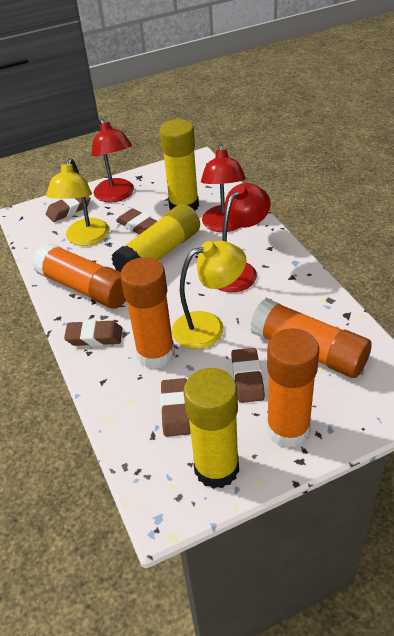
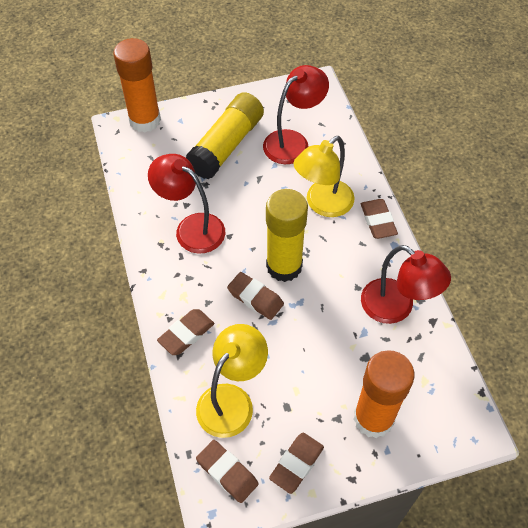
orange glue stick: 4 -> 2
yellow glue stick: 3 -> 2

